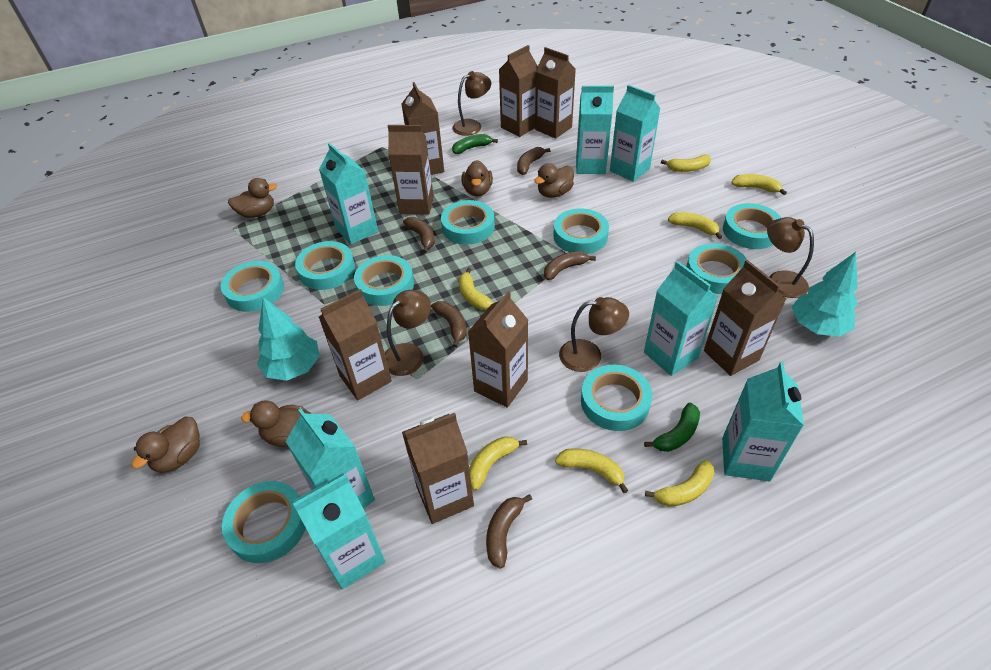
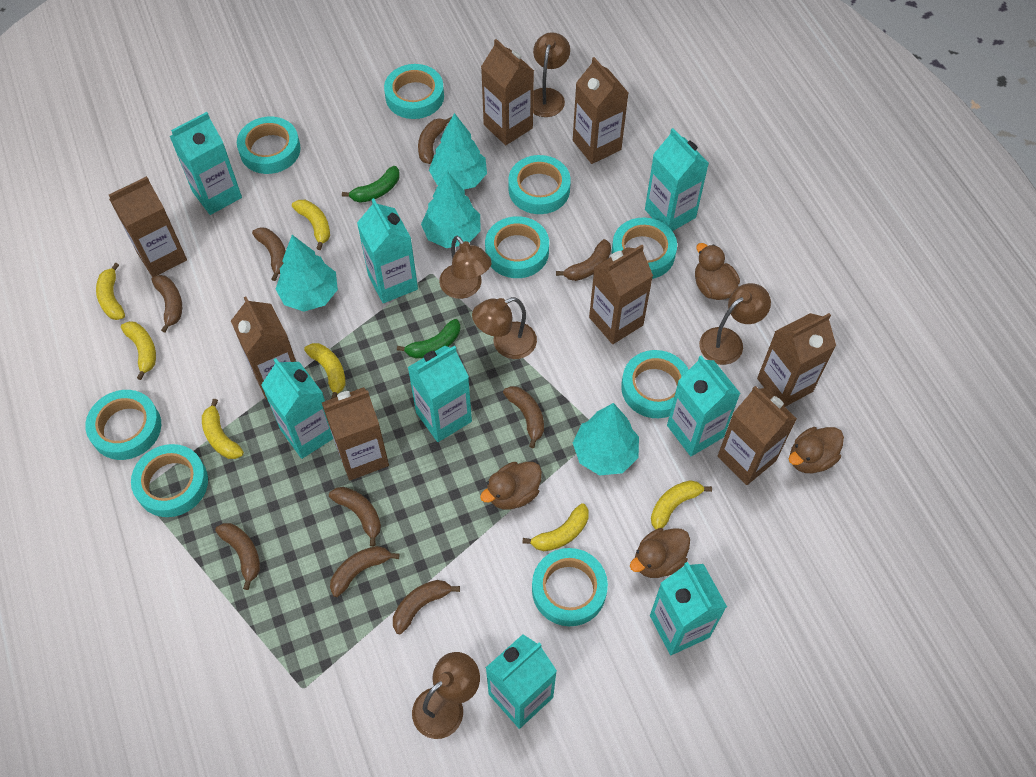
brown banana: 5 -> 9
brown duck: 5 -> 4
brown lamp: 4 -> 5
turquoise carton: 7 -> 8
turquoise tree: 2 -> 4

